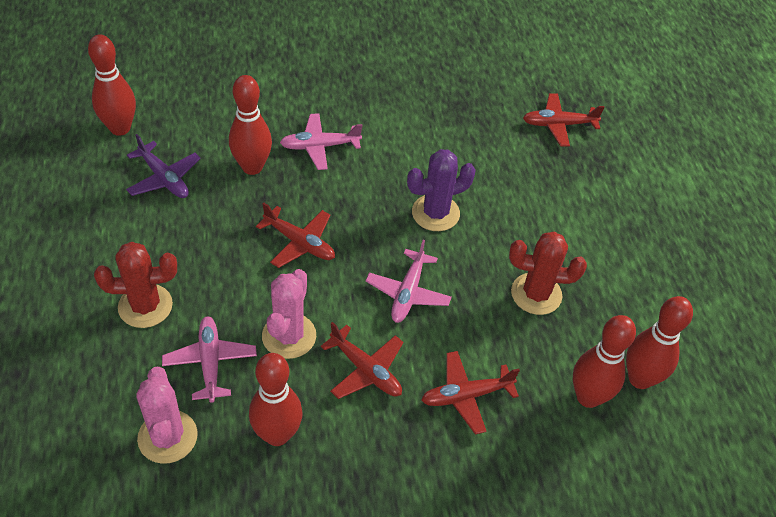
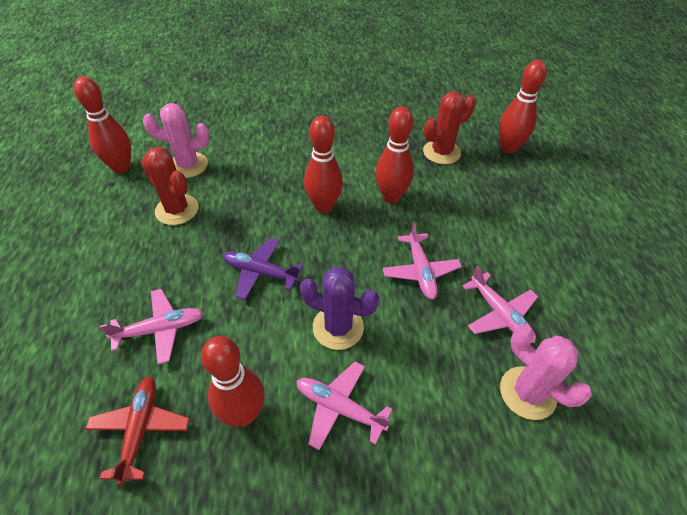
pink plane: 3 -> 4
red plane: 4 -> 1

